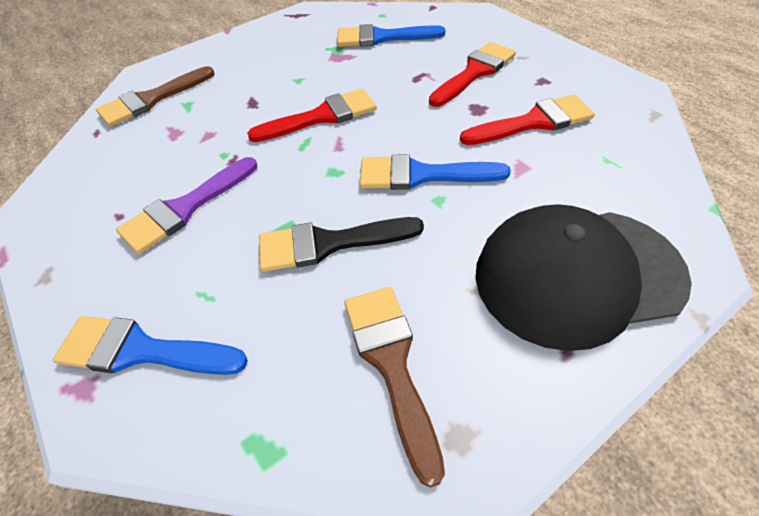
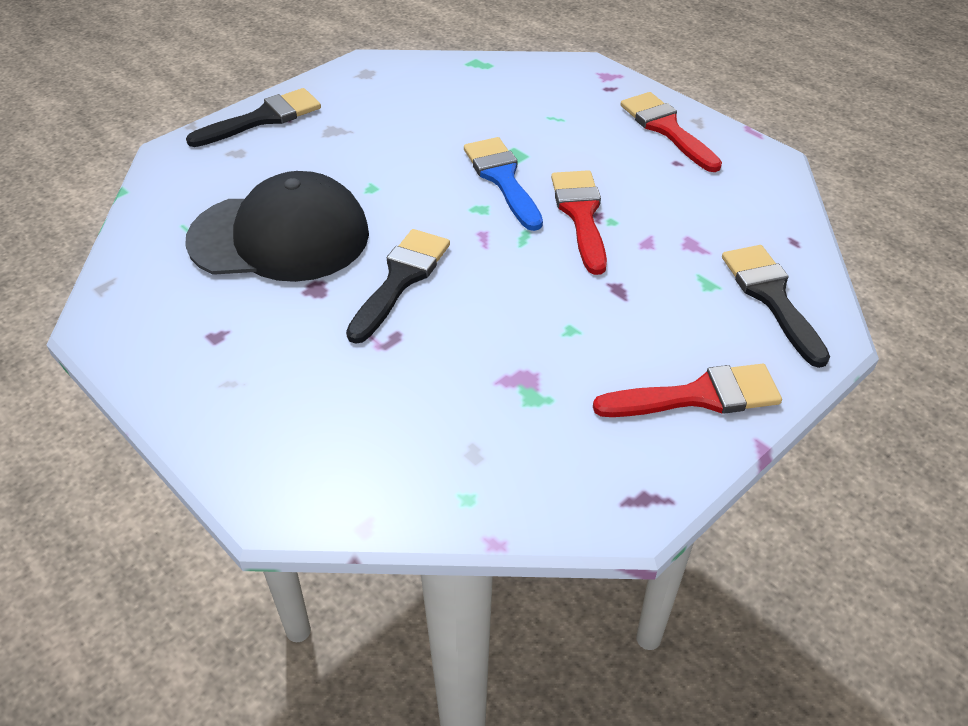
black brush: 1 -> 3
blue brush: 3 -> 1
brown brush: 2 -> 0
purple brush: 1 -> 0

